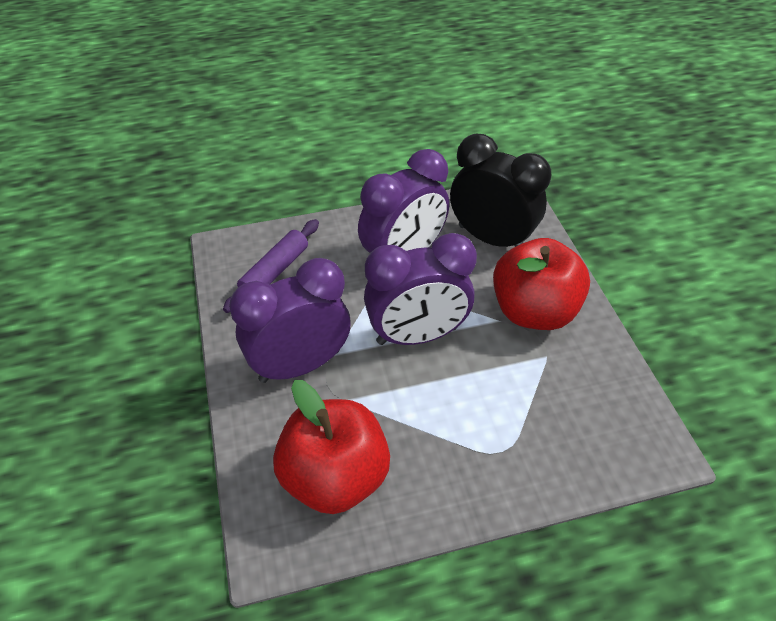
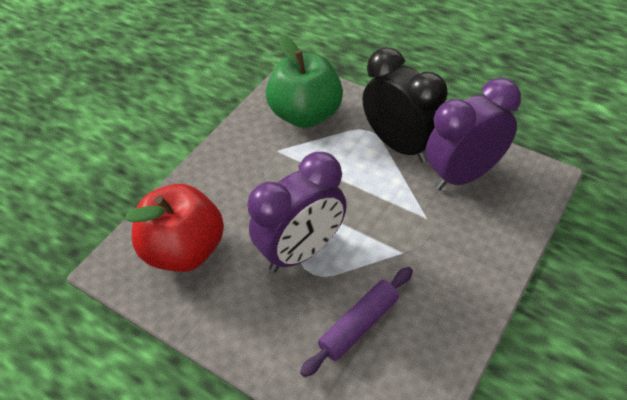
green apple: 0 -> 1
purple clock: 3 -> 2
red apple: 2 -> 1

